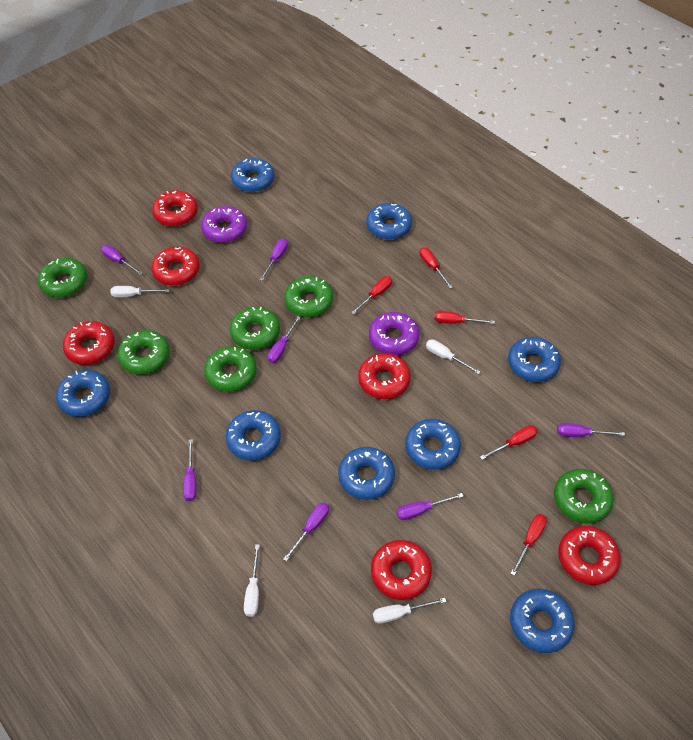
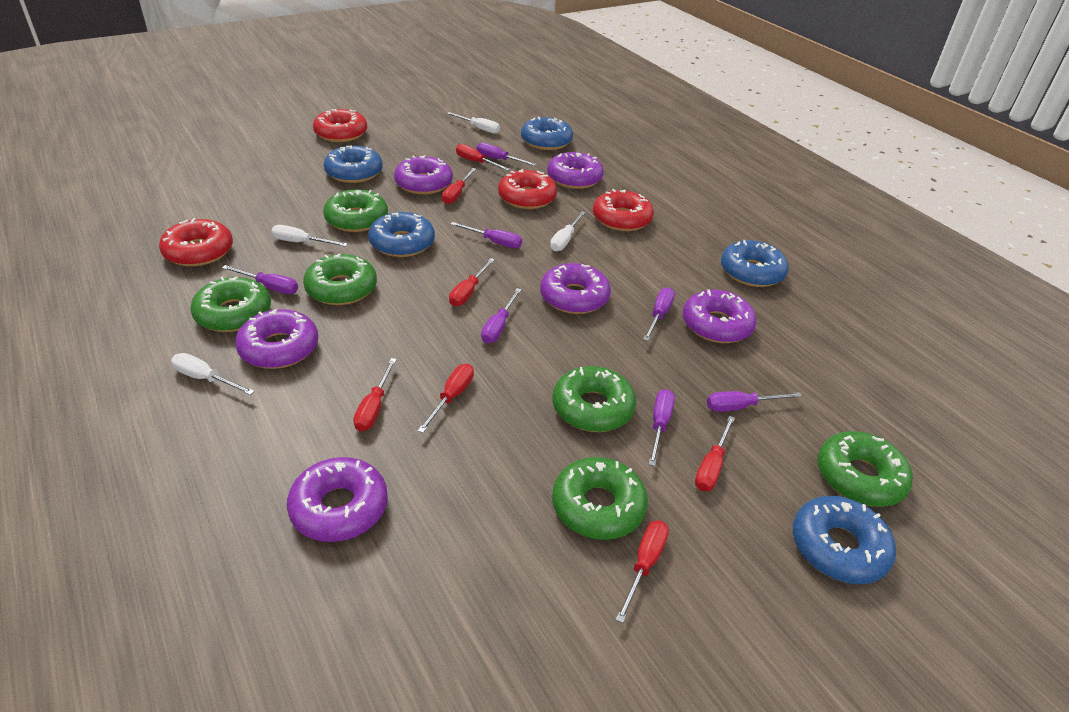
blue donut: 8 -> 5
purple donut: 2 -> 6
red donut: 6 -> 4
red screwdriver: 5 -> 7

